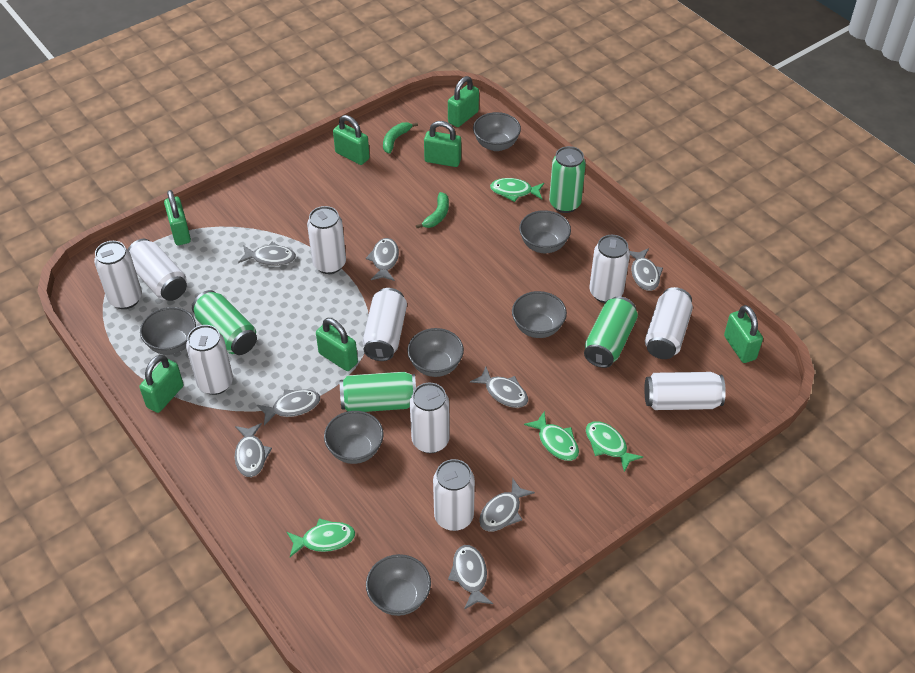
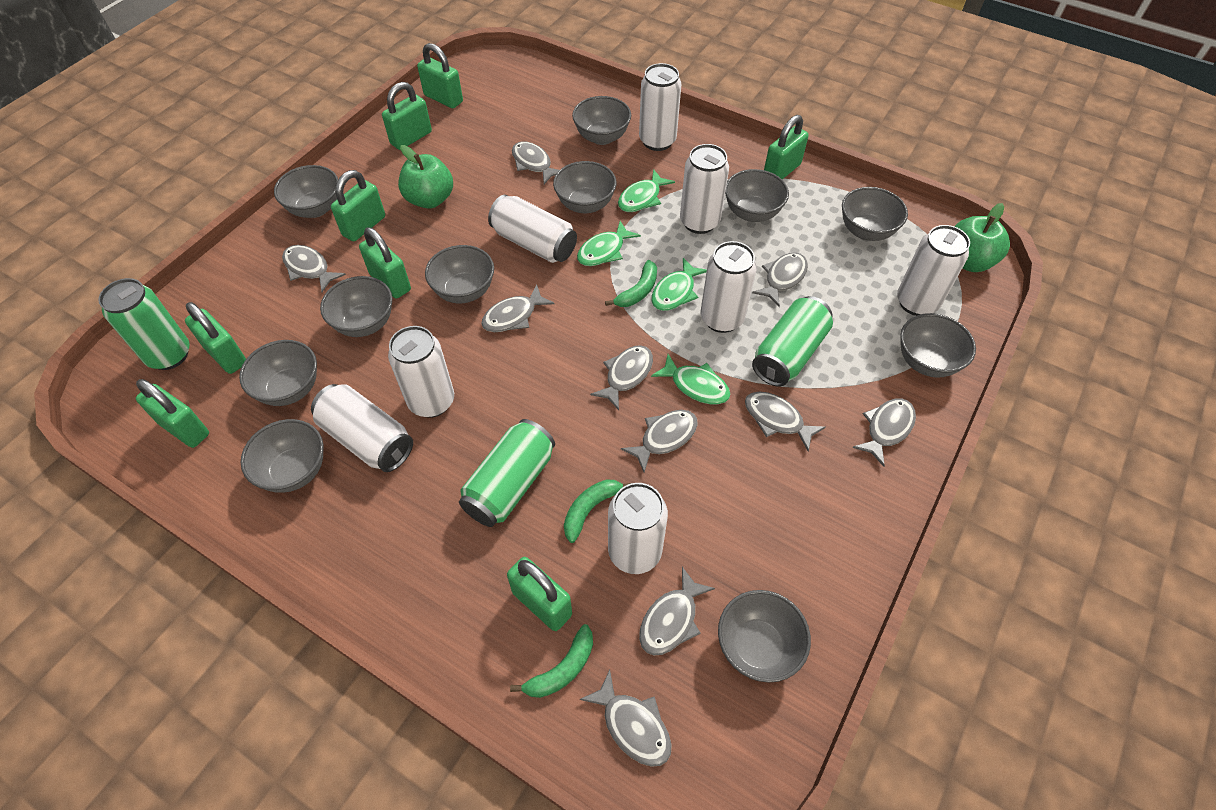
green apple: 0 -> 2
green banana: 2 -> 3
green can: 4 -> 3
green padlock: 7 -> 8
grey bowl: 7 -> 11
grey fish: 8 -> 10
white can: 10 -> 8

